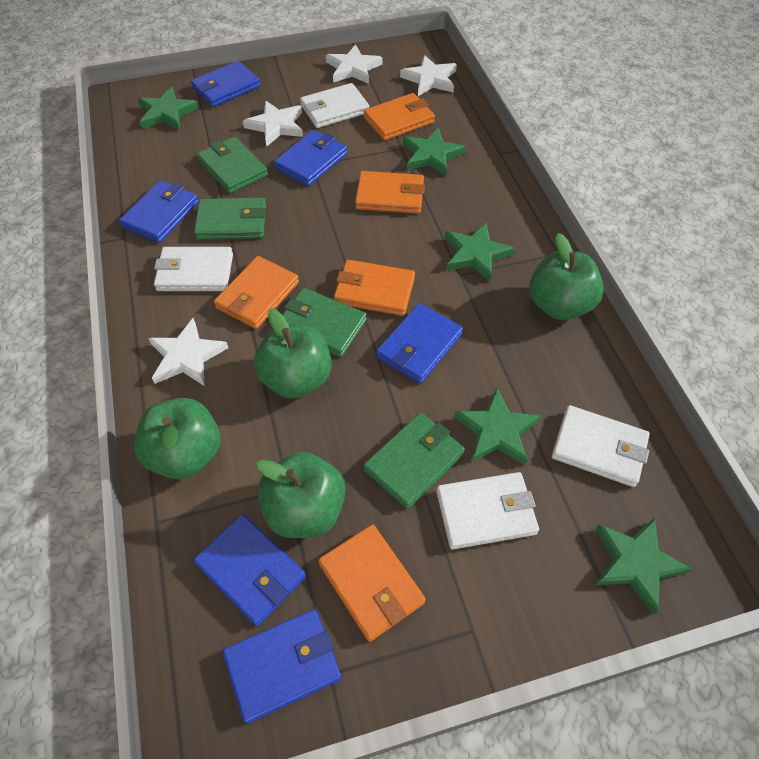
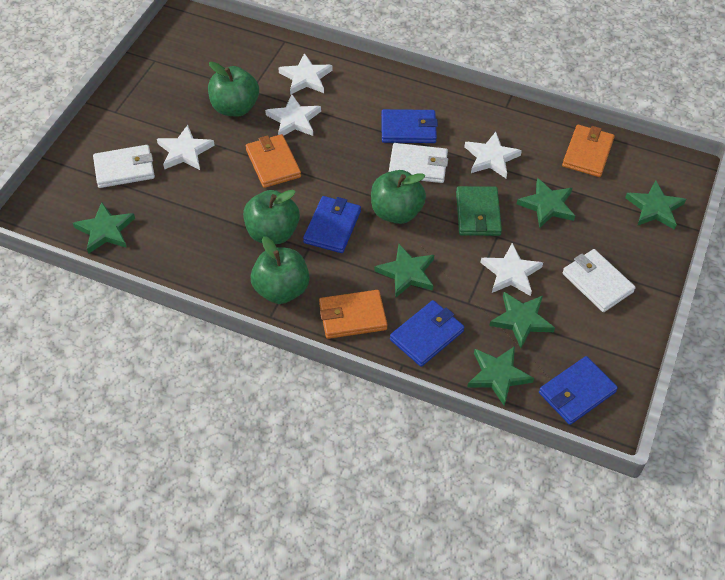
blue wallet: 6 -> 4
green star: 5 -> 6
green wallet: 4 -> 1
orange wallet: 5 -> 3
white star: 4 -> 5
white wallet: 4 -> 3

